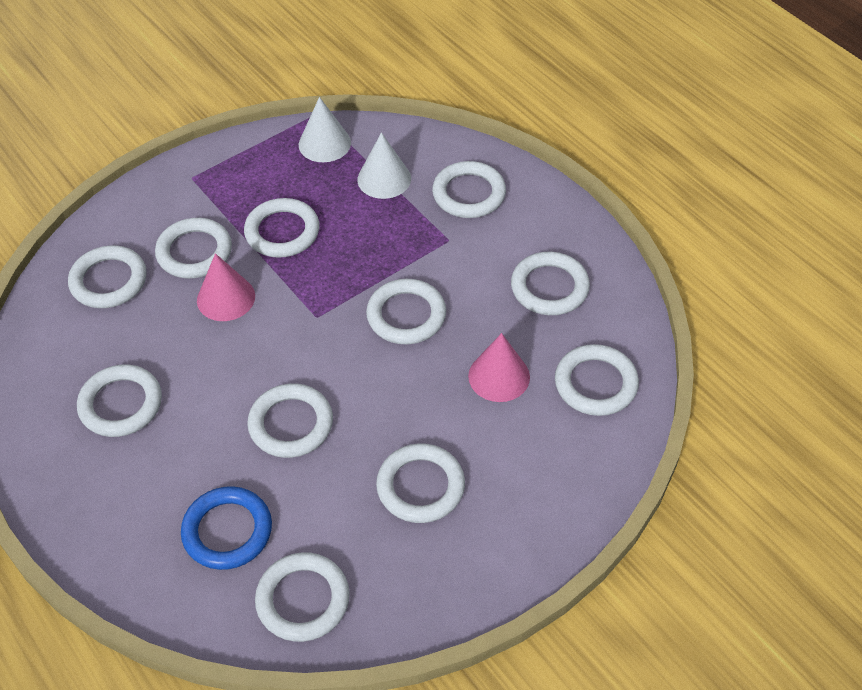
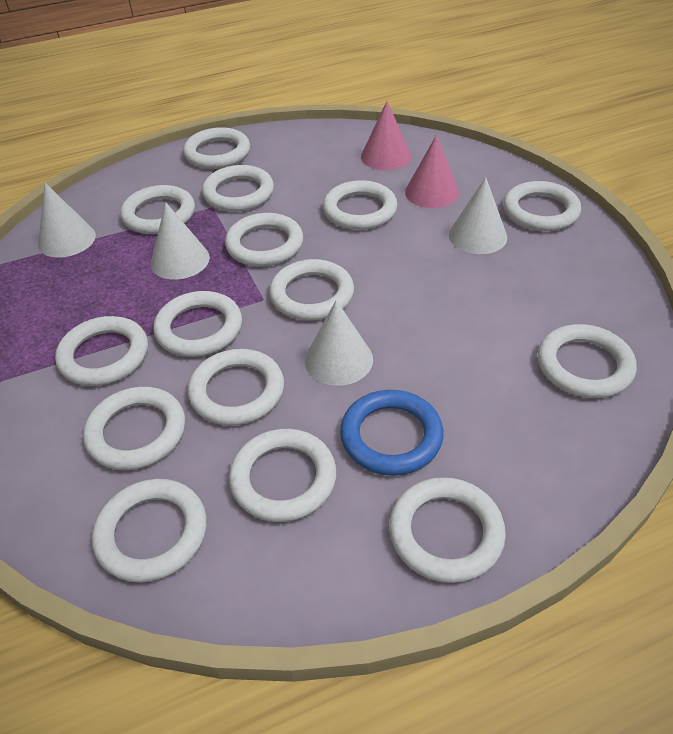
white cone: 2 -> 4
white ring: 11 -> 15

